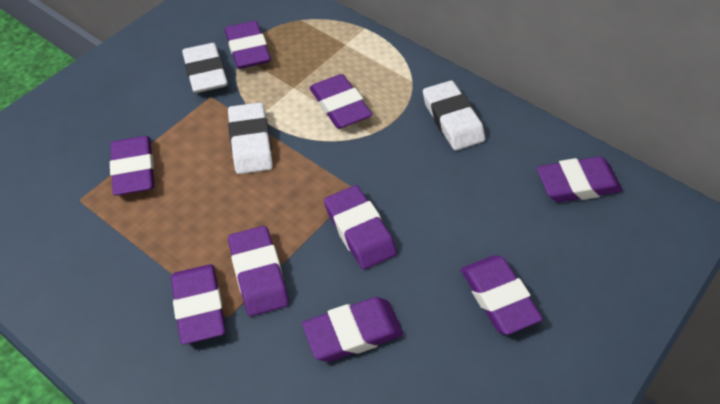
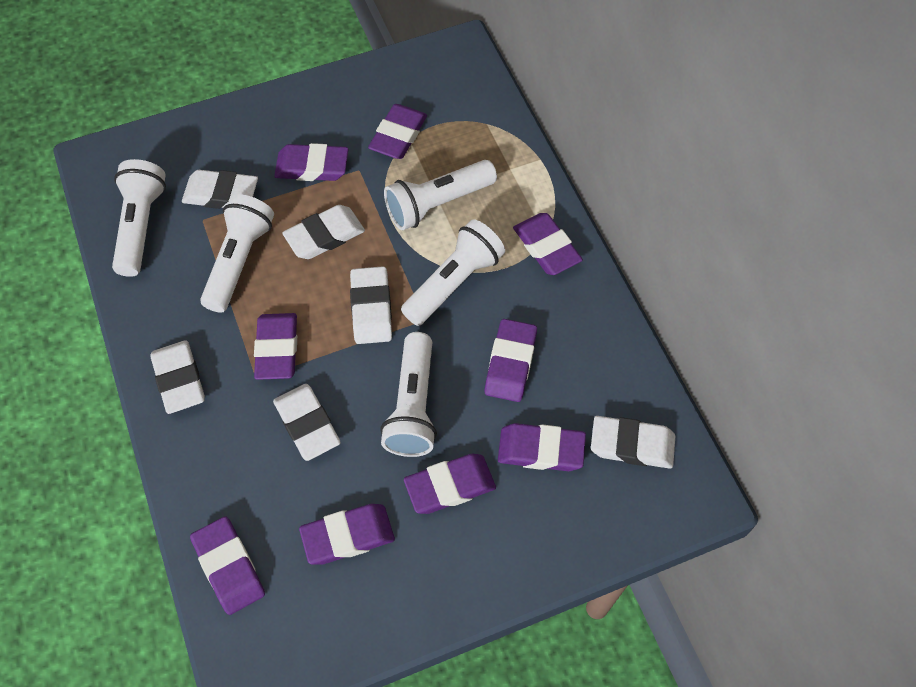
white eraser: 3 -> 6
white flashlight: 0 -> 5

